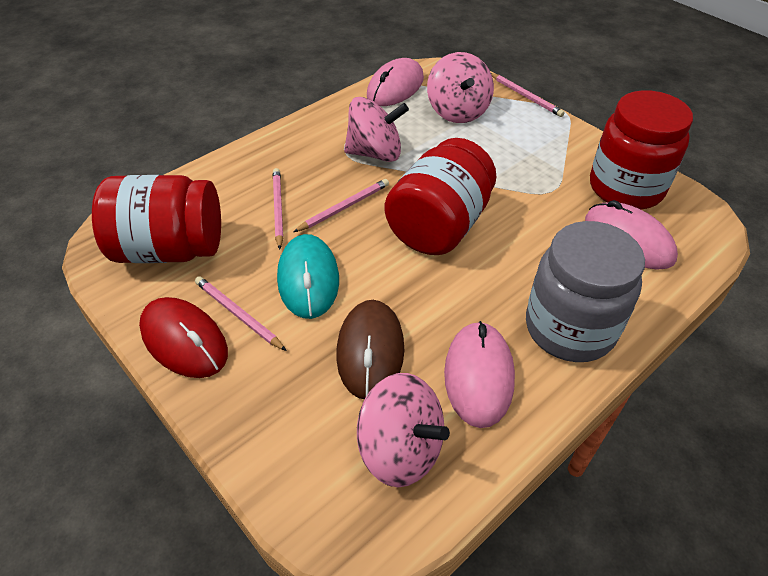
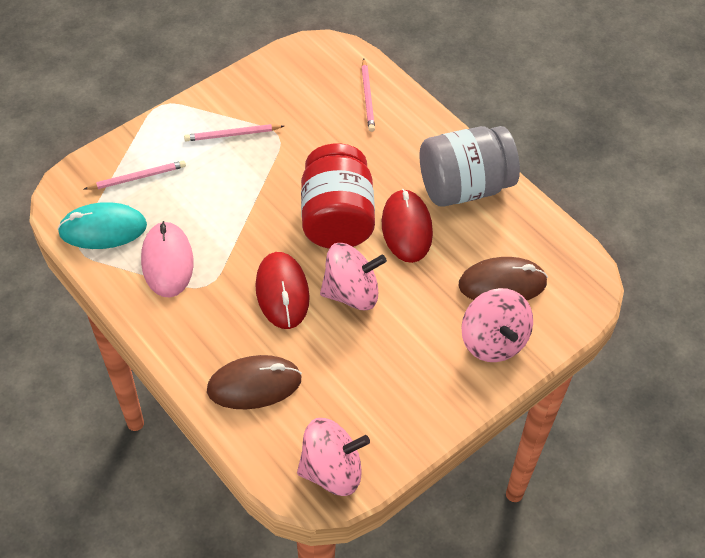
brown mouse: 1 -> 2
pink mouse: 3 -> 1
pink pencil: 4 -> 3
red jar: 3 -> 1
red mouse: 1 -> 2

